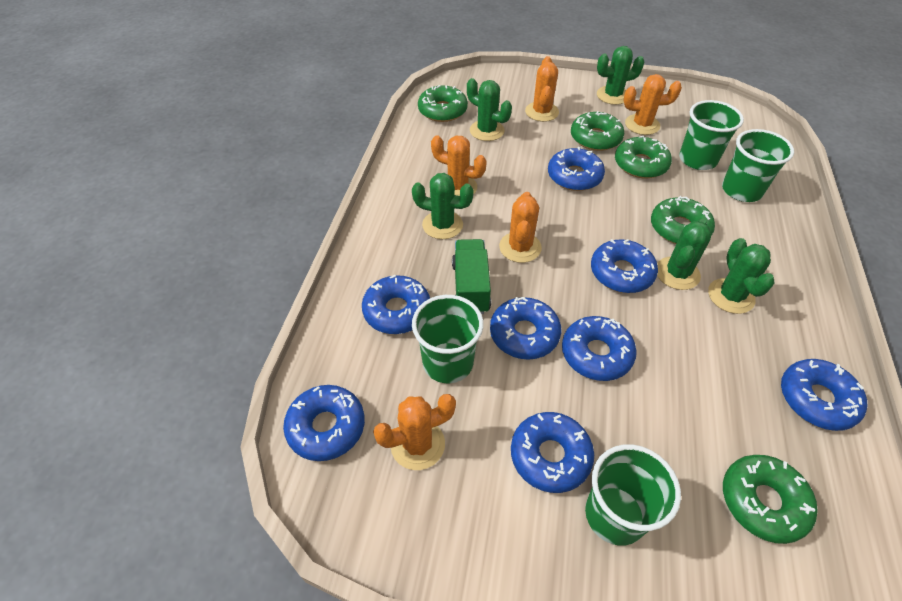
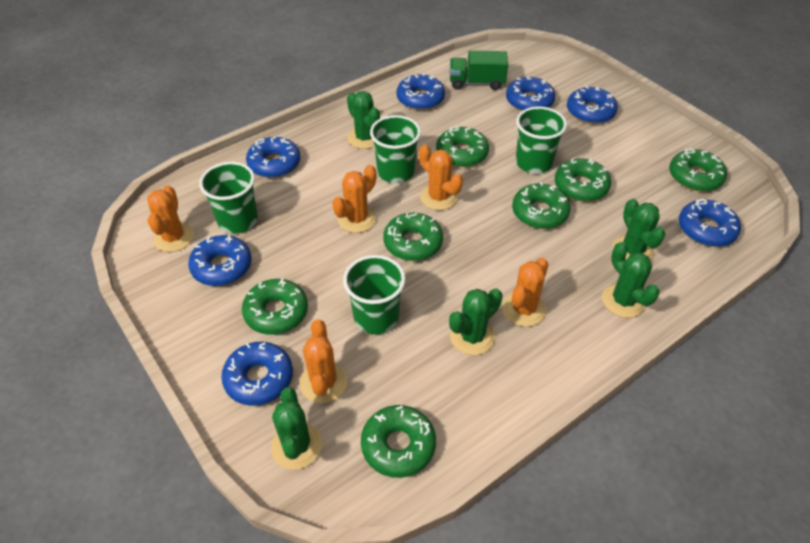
blue donut: 8 -> 7
green donut: 5 -> 7

